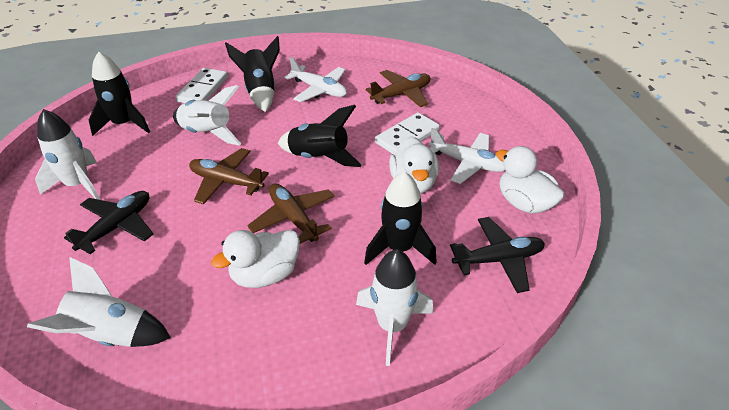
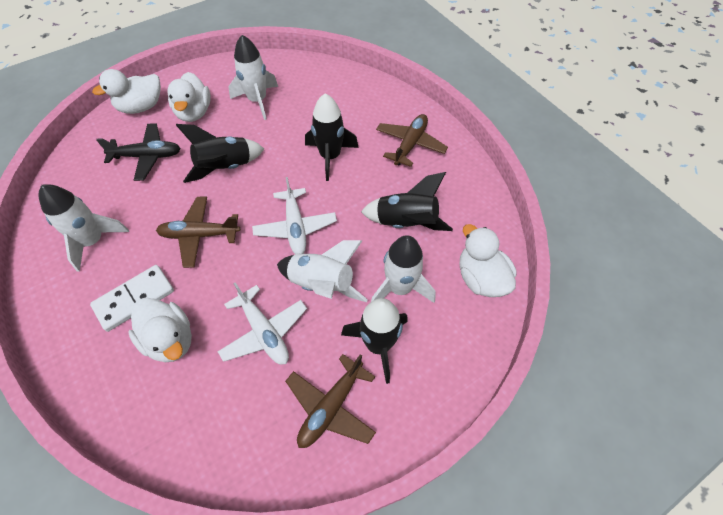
black plane: 2 -> 1
white domino: 2 -> 1
white duck: 3 -> 4

